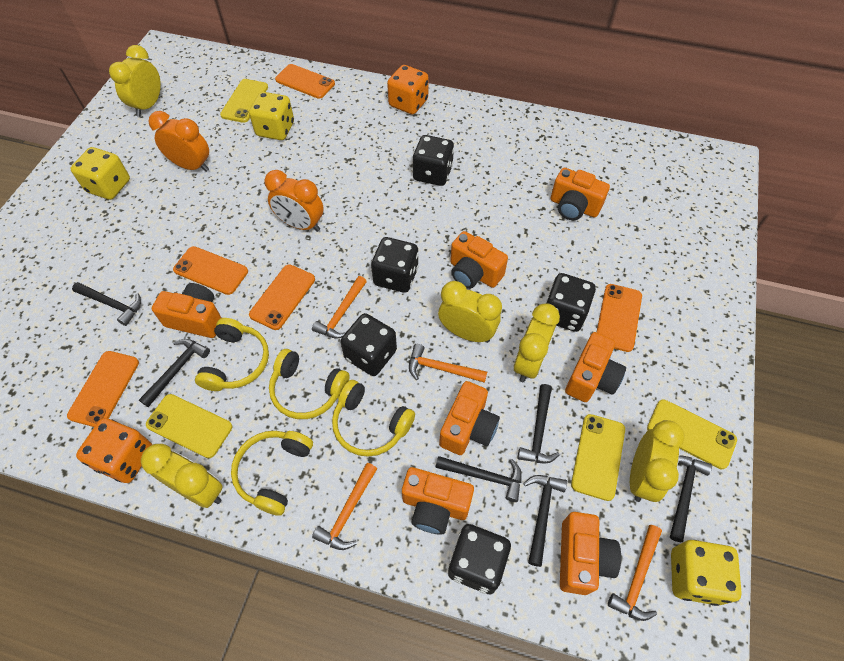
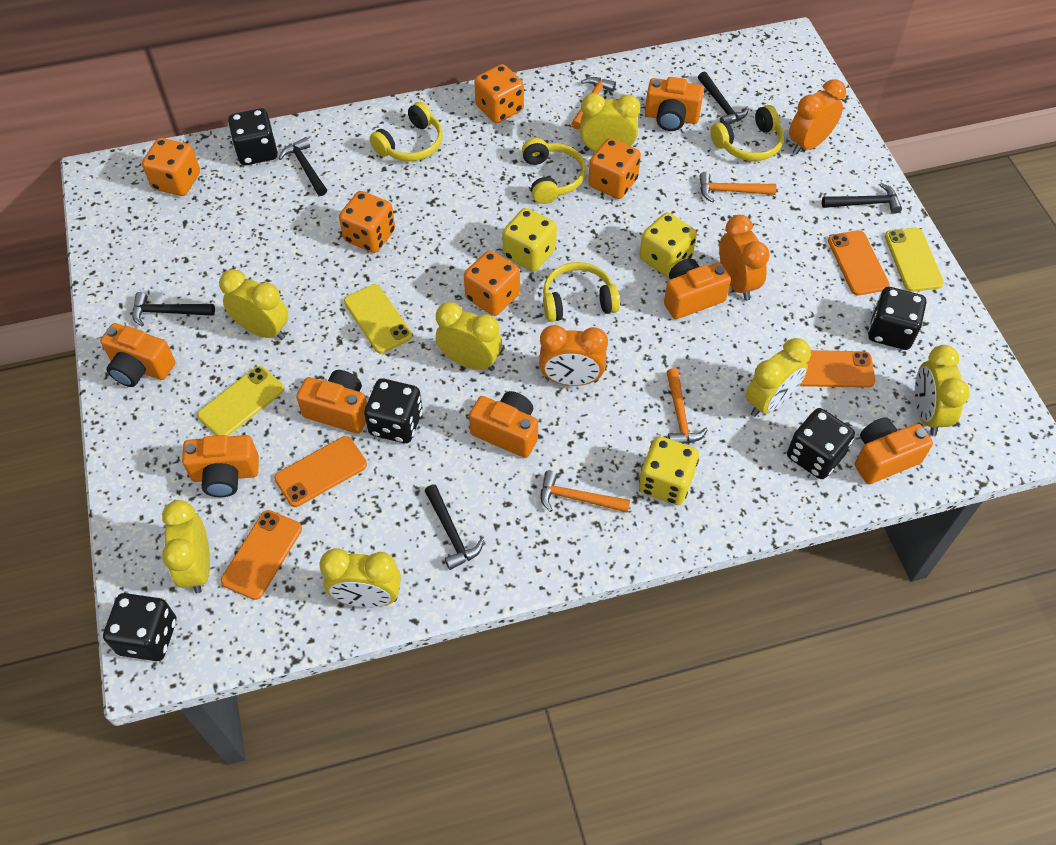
black hammer: 6 -> 5
orange clock: 2 -> 3
orange dice: 2 -> 5
orange phone: 5 -> 4
yellow clock: 5 -> 7
yellow phone: 4 -> 3

